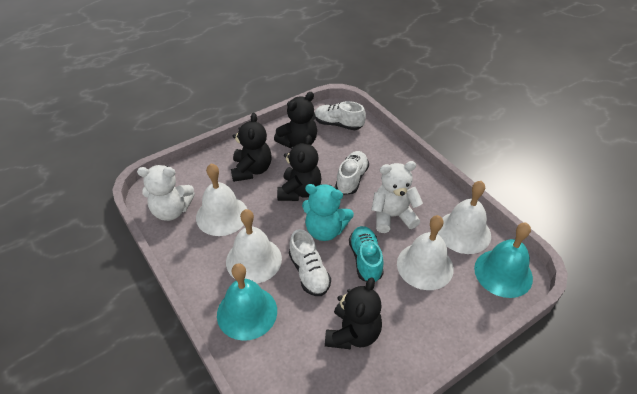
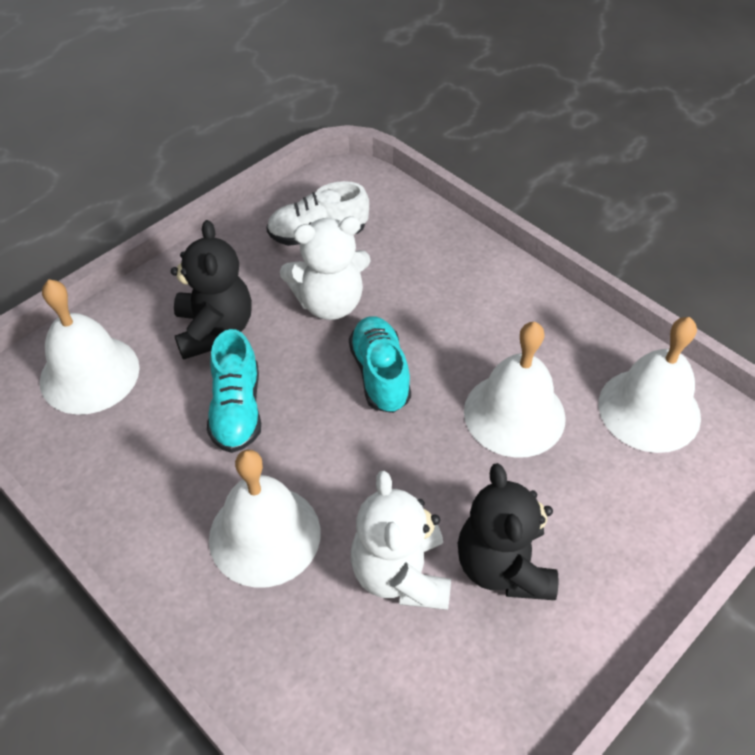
black teddy bear: 4 -> 2
turquoise bell: 2 -> 0
turquoise shoe: 1 -> 2
turquoise teddy bear: 1 -> 0
white shoe: 3 -> 1

